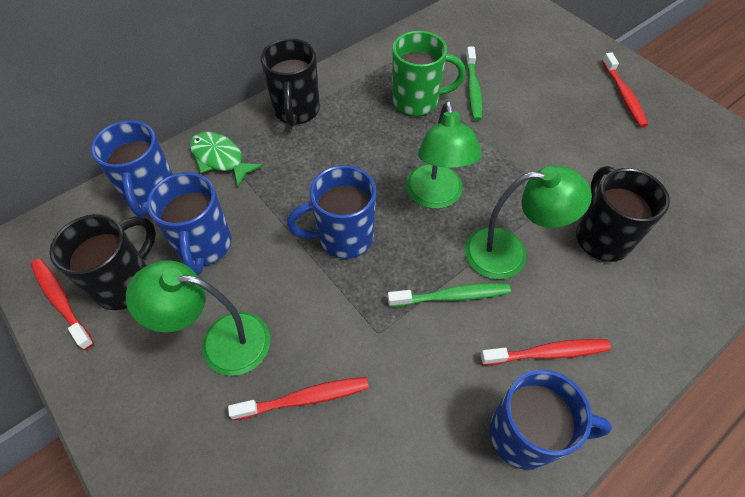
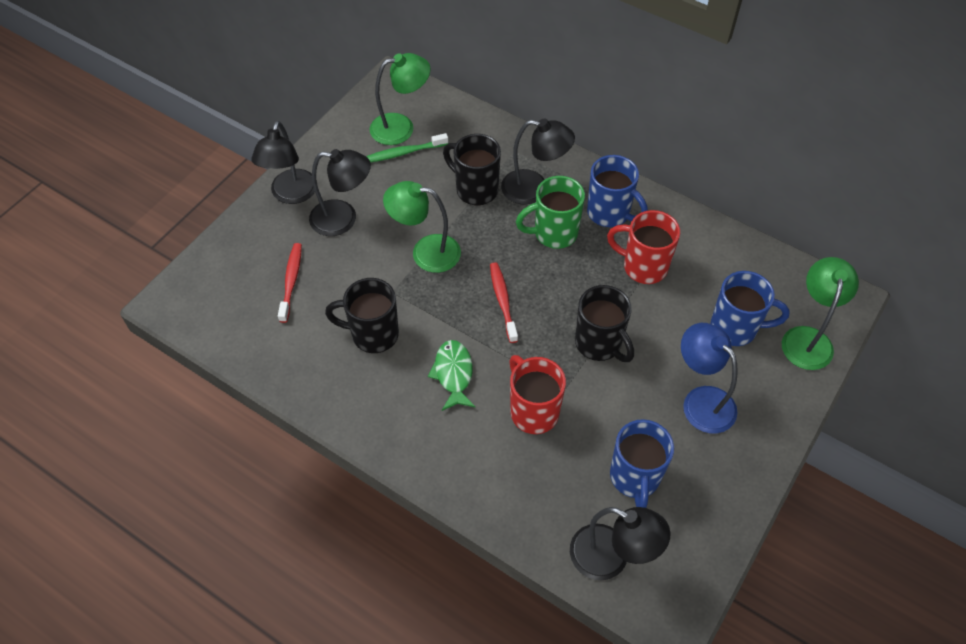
black lamp: 0 -> 4
blue lamp: 0 -> 1
blue mug: 4 -> 3
green toothbrush: 2 -> 1
red mug: 0 -> 2
red toothbrush: 4 -> 2

